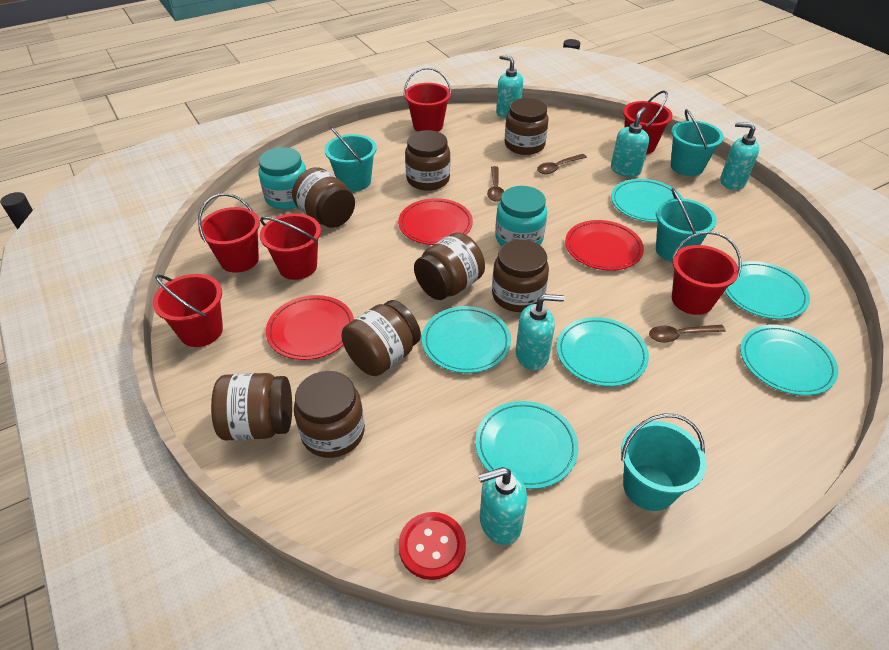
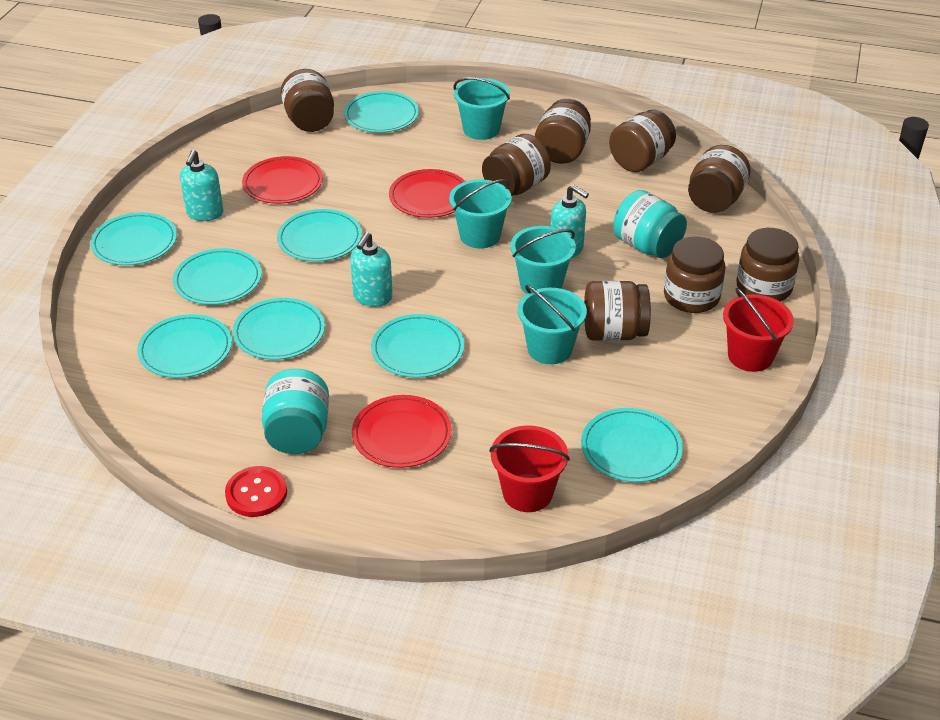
brown spoon: 3 -> 0
red bucket: 6 -> 2
turquoise plate: 6 -> 8
turquoise soap dispenser: 5 -> 3

